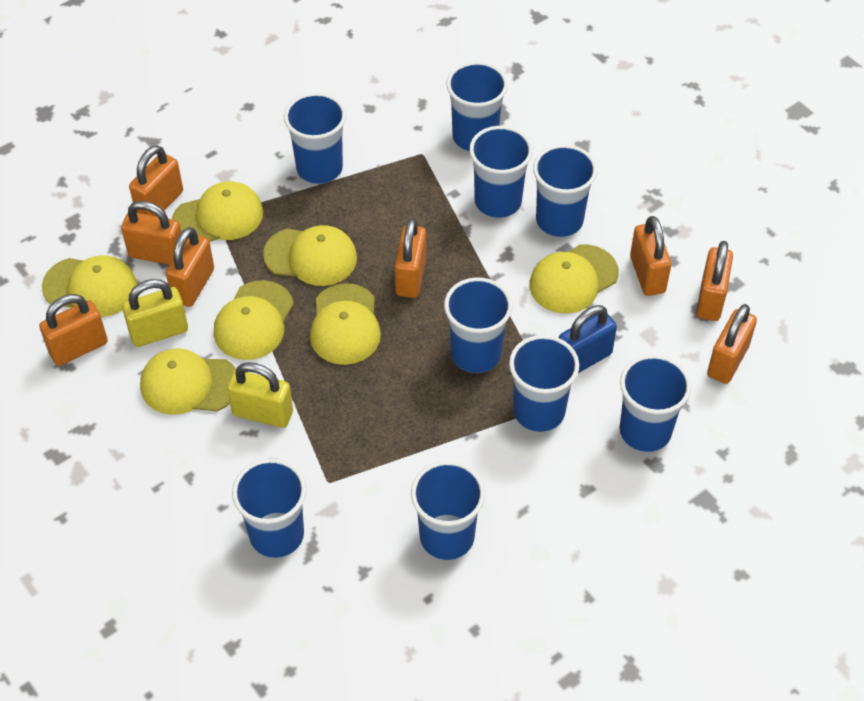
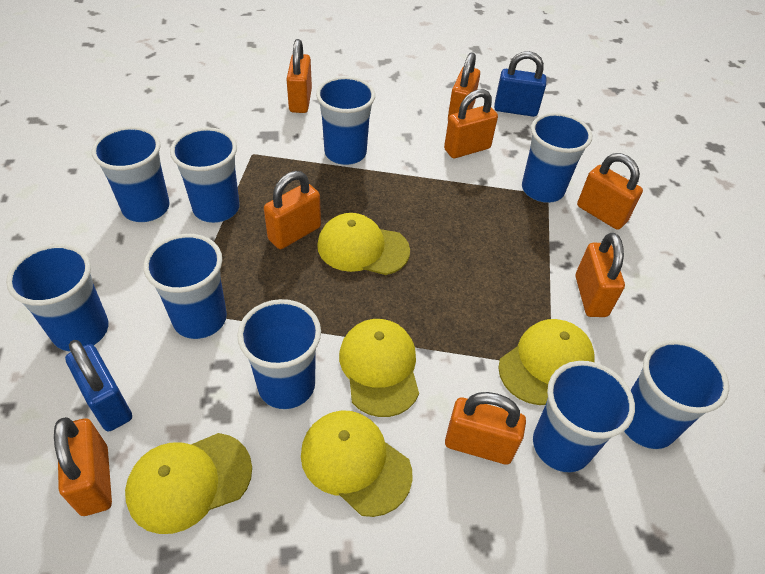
blue padlock: 1 -> 2
yellow cap: 7 -> 5
yellow padlock: 2 -> 0

